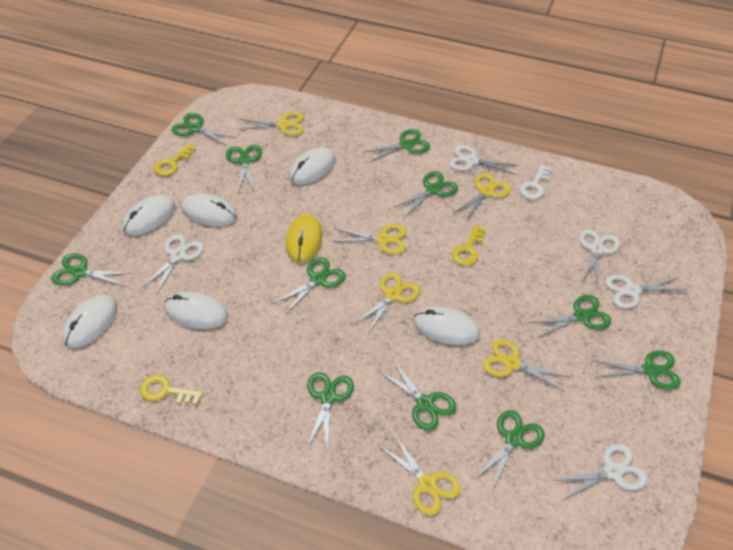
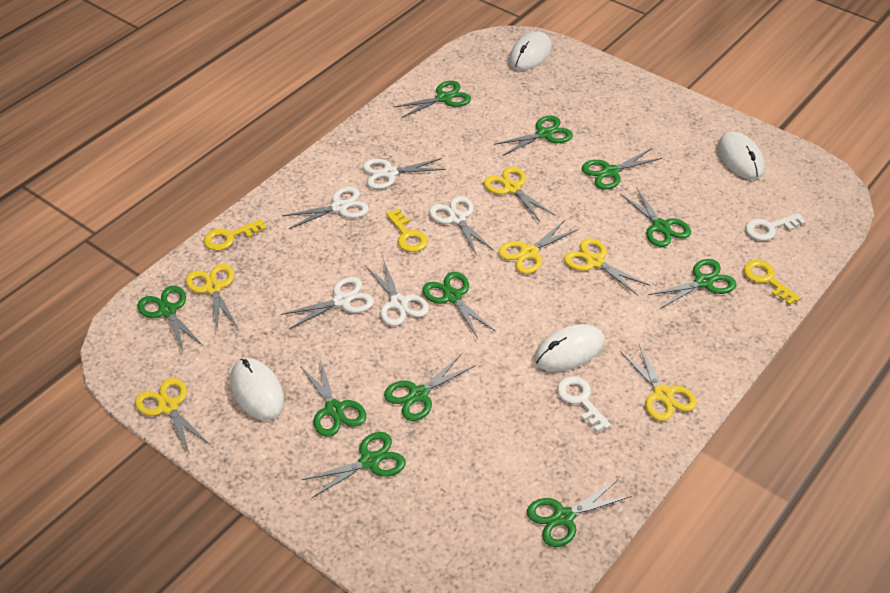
white key: 1 -> 2
white mouse: 6 -> 4
yellow mouse: 1 -> 0

